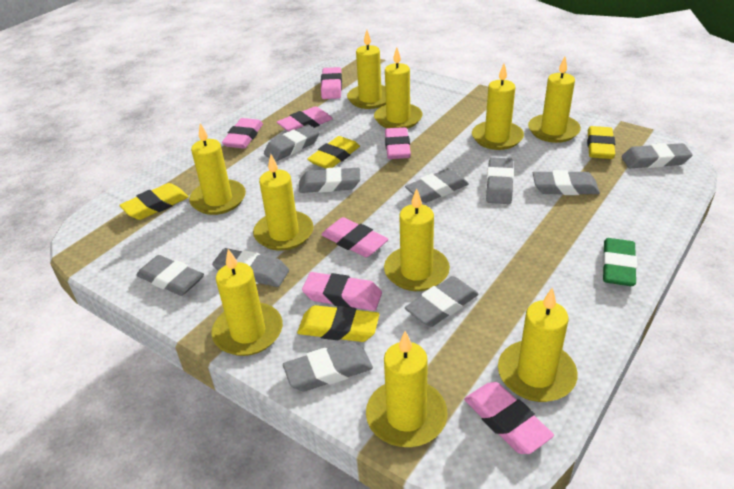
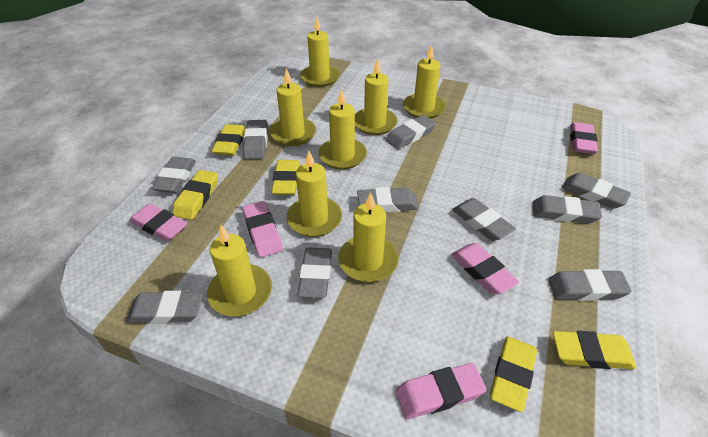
green eraser: 1 -> 0
pink eraser: 7 -> 5
yellow candle: 10 -> 8
yellow eraser: 4 -> 5

